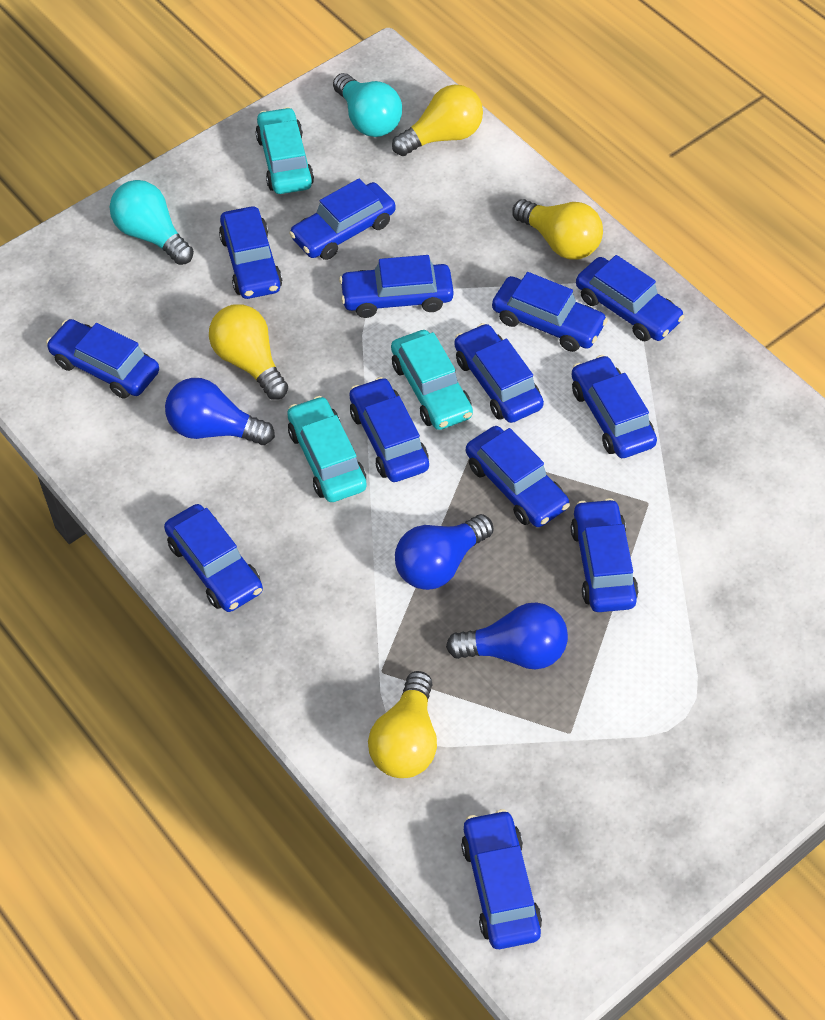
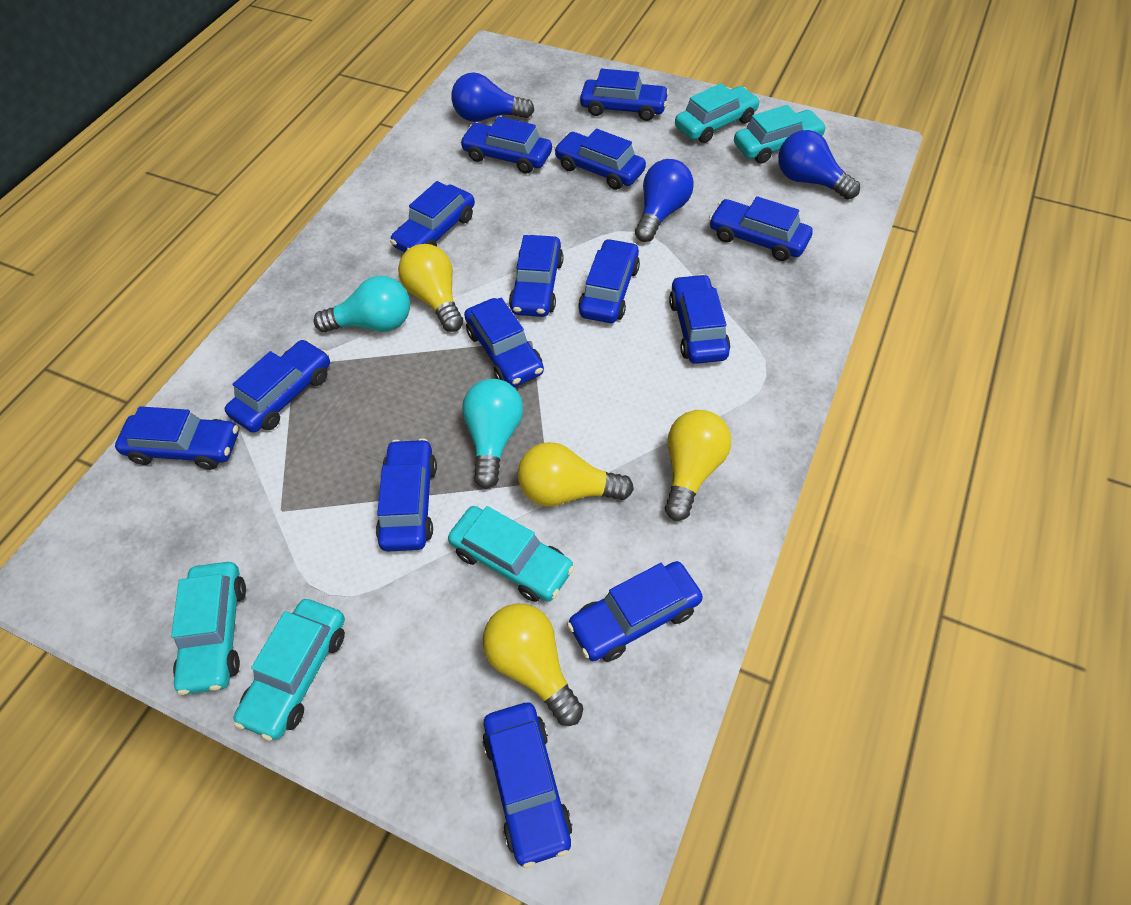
blue car: 13 -> 14
turquoise car: 3 -> 5

